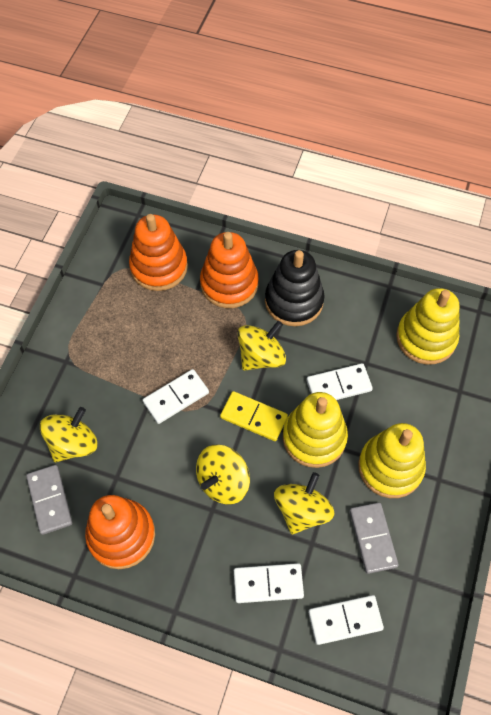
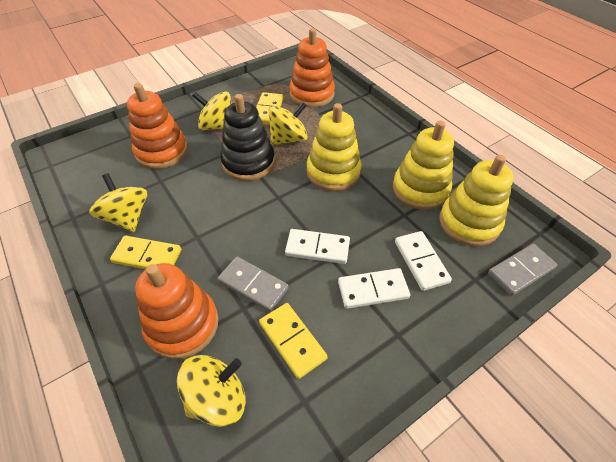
white domino: 4 -> 3
yellow domino: 1 -> 3

